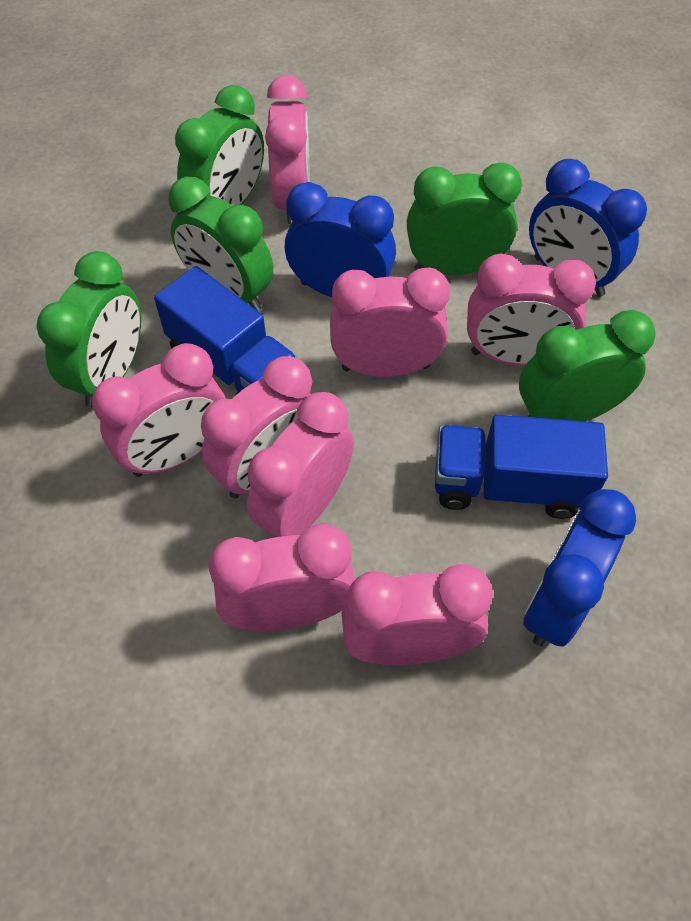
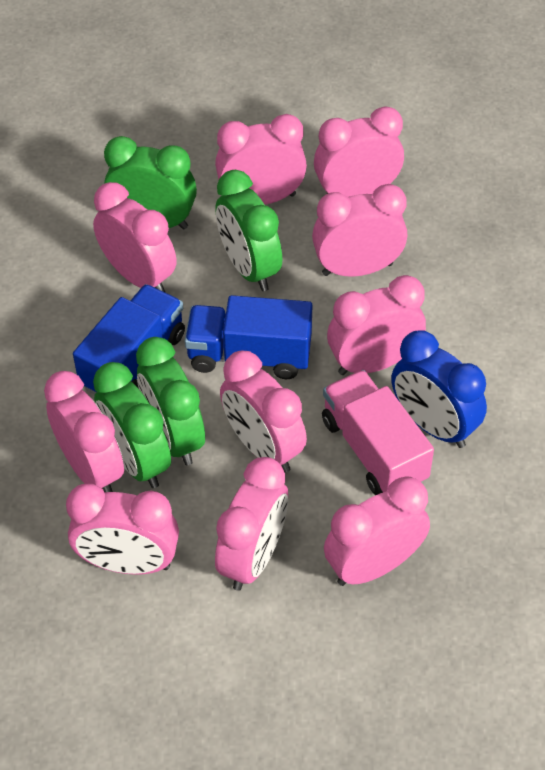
blue clock: 3 -> 1
green clock: 5 -> 4
pink clock: 8 -> 10
pink truck: 0 -> 1

